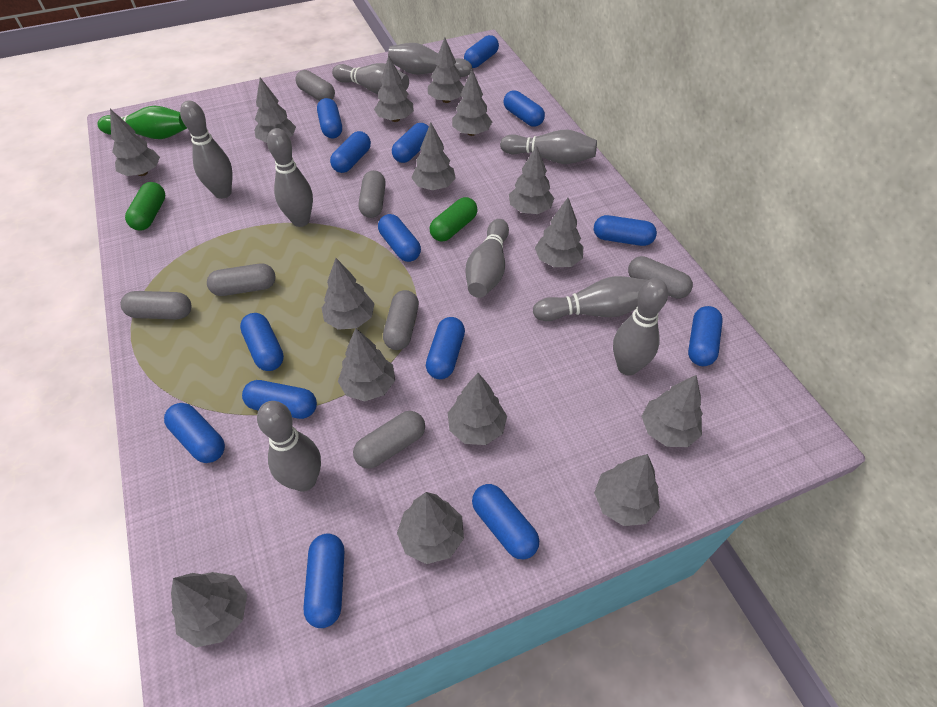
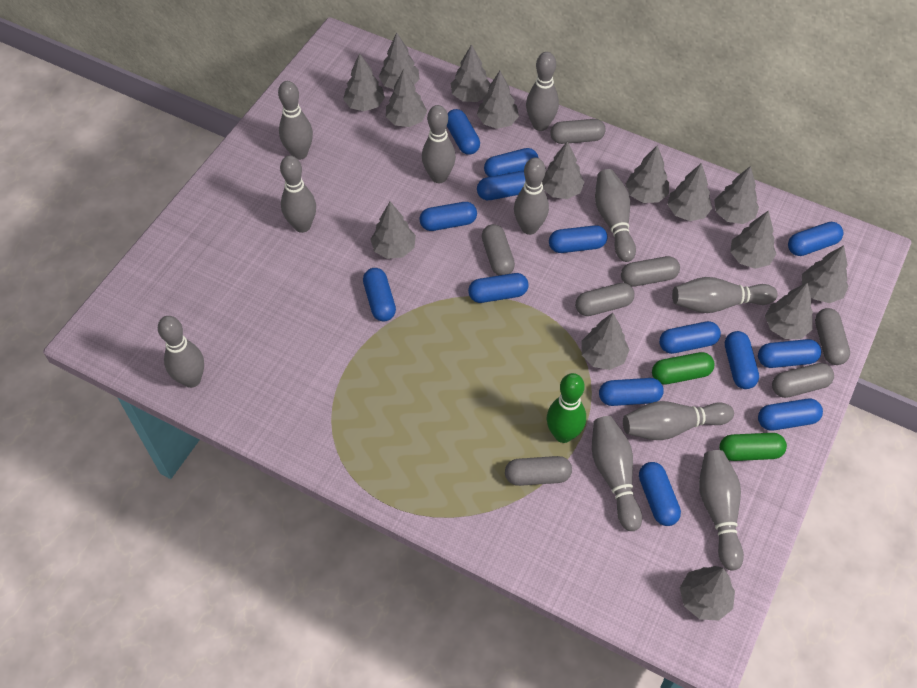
grey bowling pin: 9 -> 11

